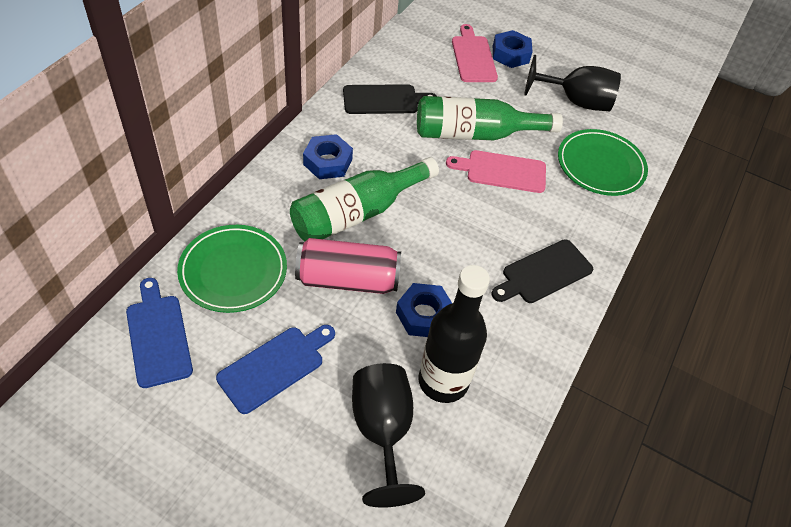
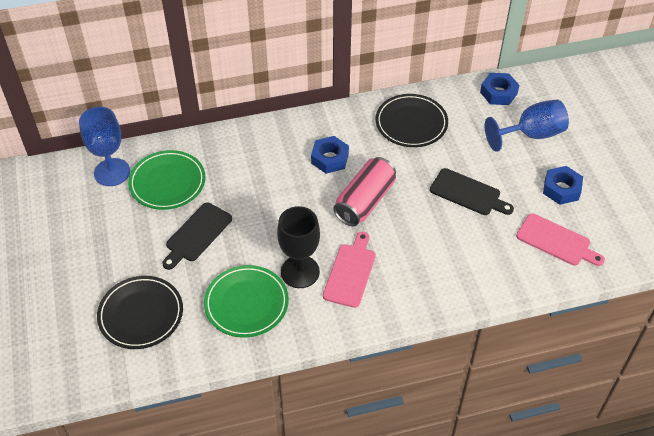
black bottle: 1 -> 0
black goblet: 2 -> 1
black plate: 0 -> 2
blue cutting board: 2 -> 0
blue goblet: 0 -> 2
green bottle: 2 -> 0

